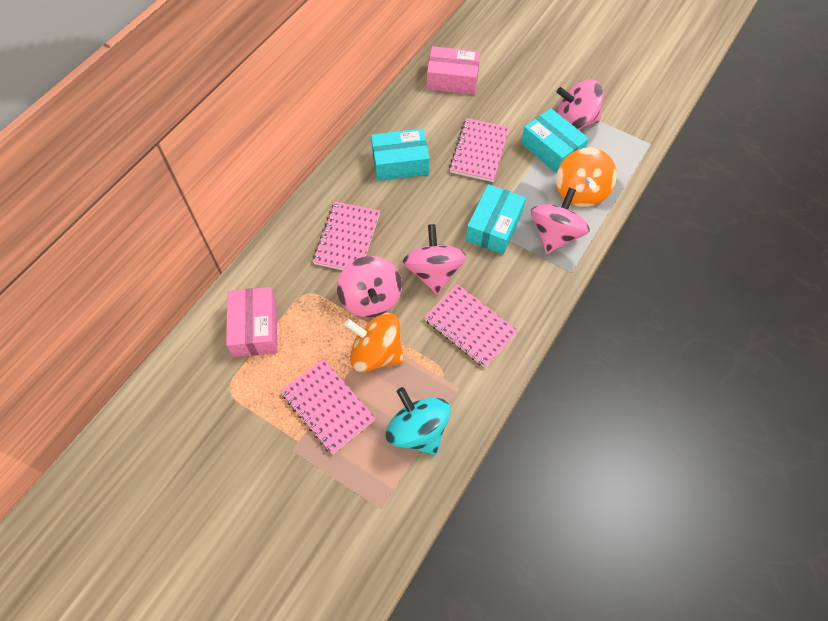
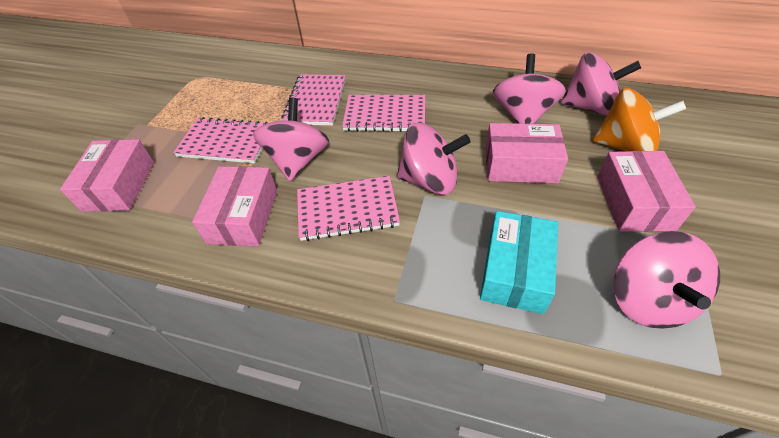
orange spinning top: 2 -> 1
pink box: 2 -> 4
pink spinning top: 4 -> 5
turquoise box: 3 -> 1
turquoise spinning top: 1 -> 0

